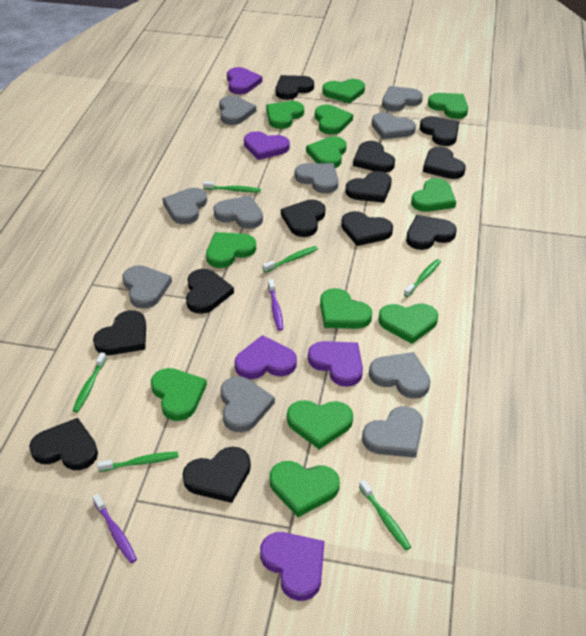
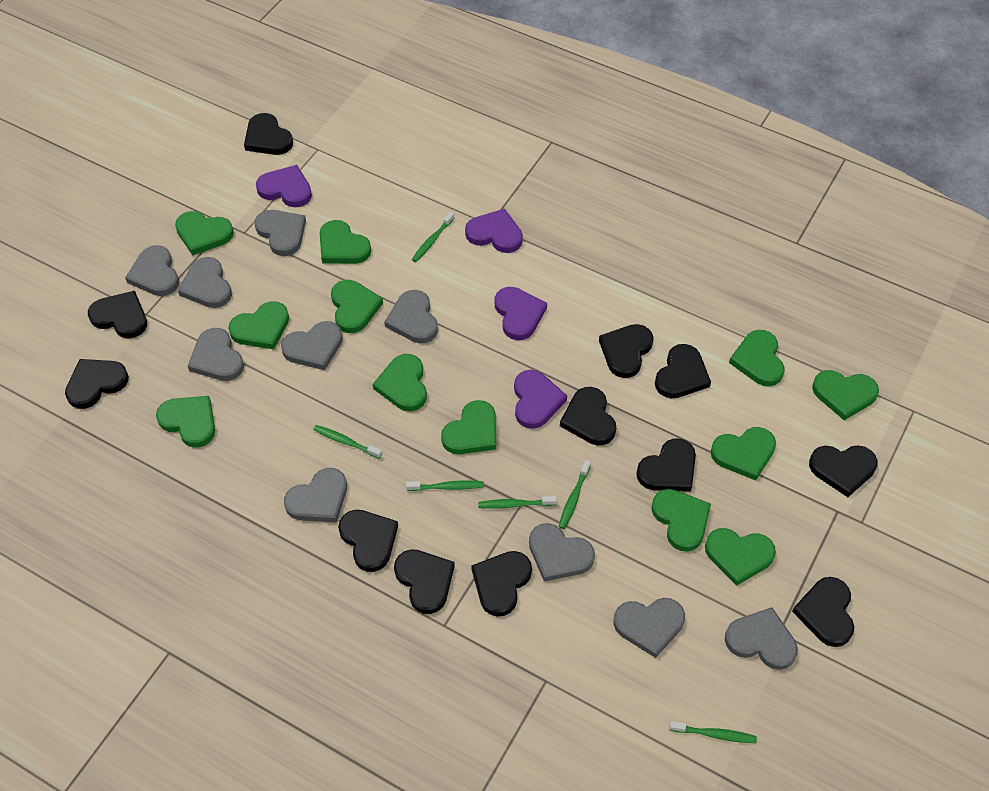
purple heart: 5 -> 4
purple toothbrush: 2 -> 0

